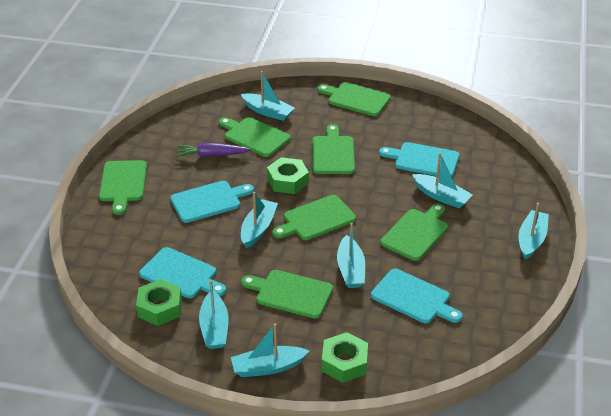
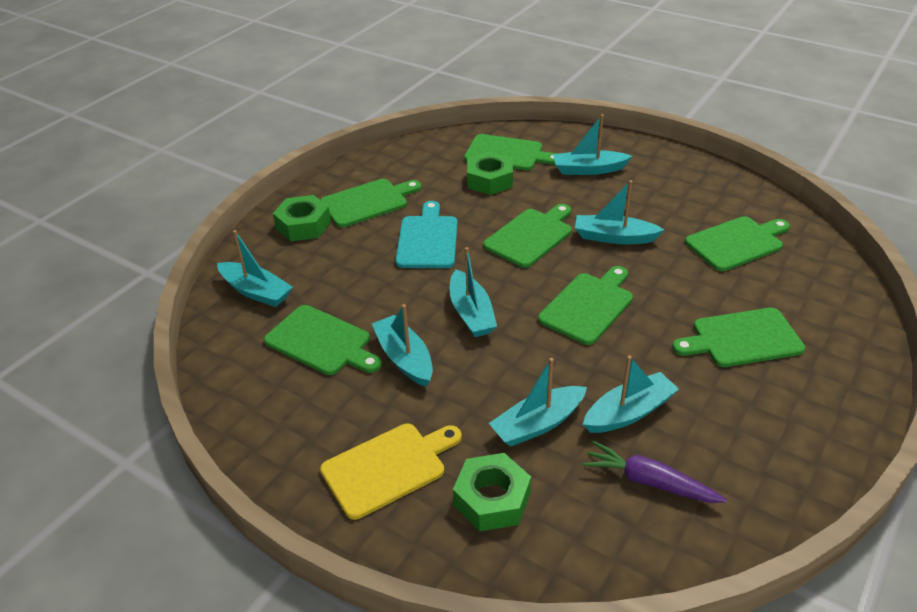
turquoise cutting board: 4 -> 1
yellow cutting board: 0 -> 1

